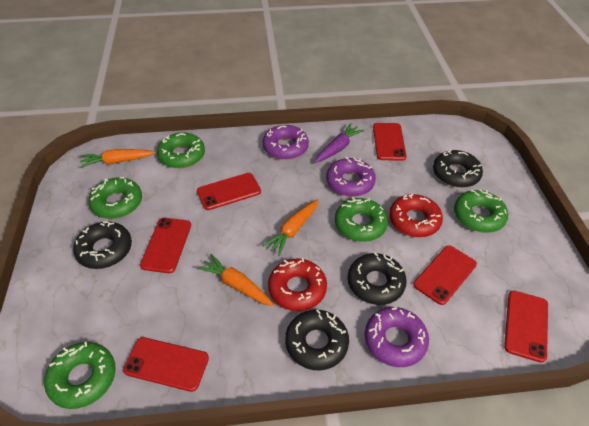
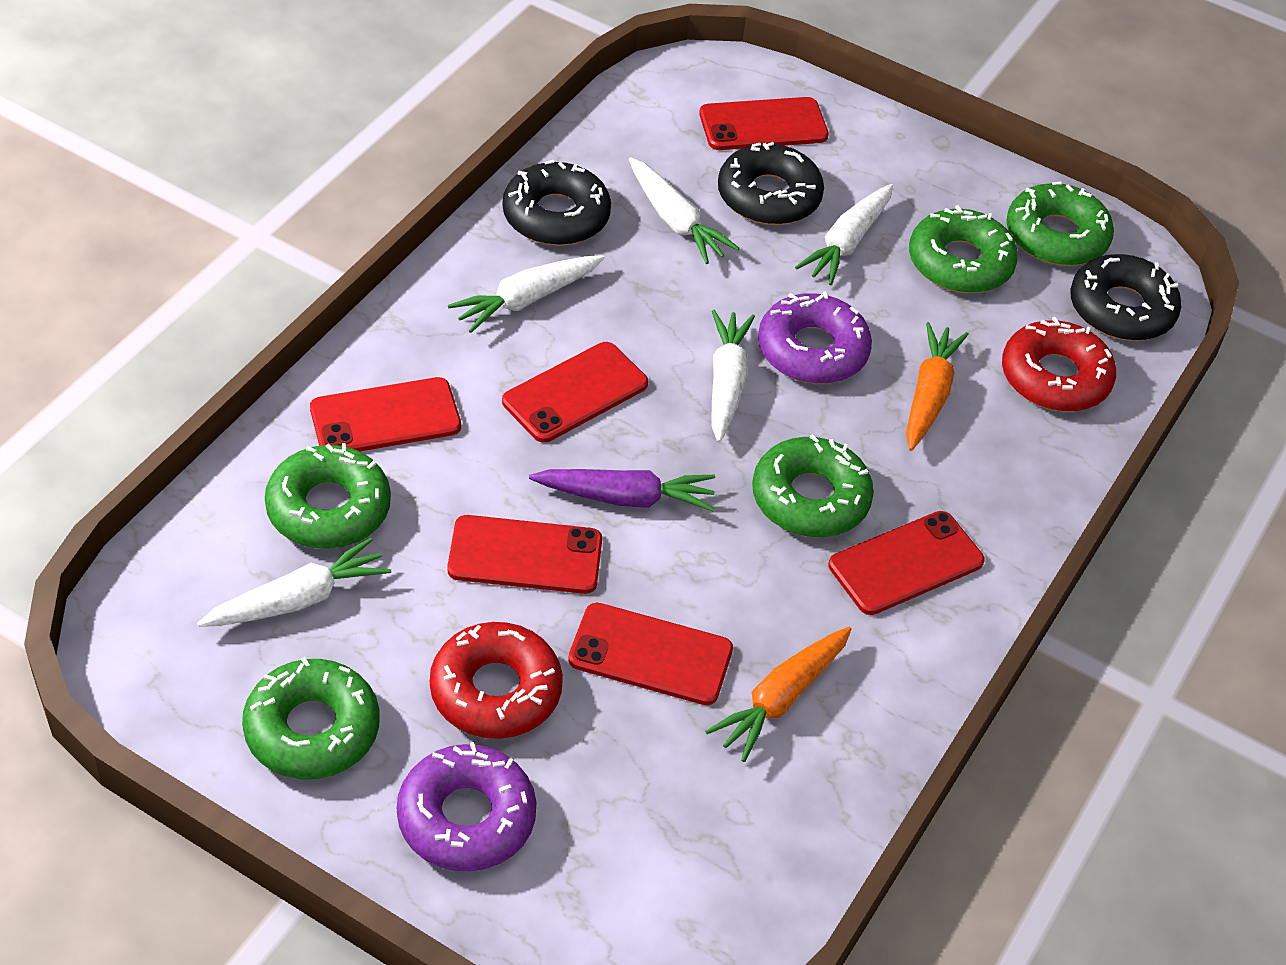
black donut: 4 -> 3
orange carrot: 3 -> 2
purple donut: 3 -> 2
white carrot: 0 -> 5

